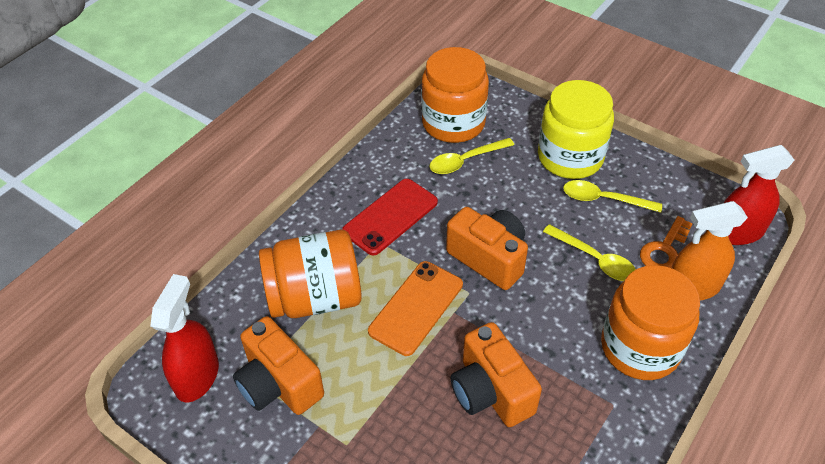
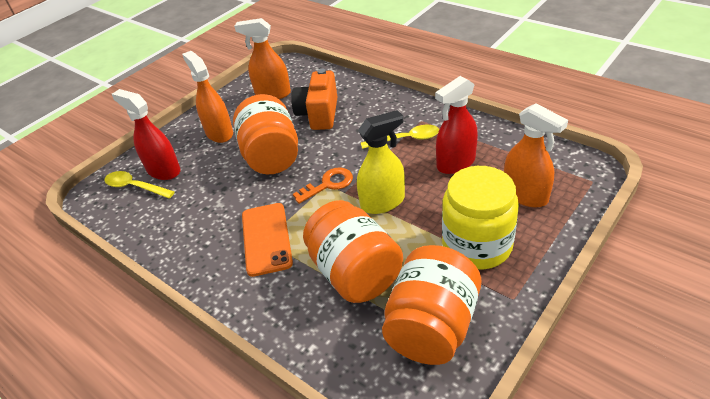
orange camera: 3 -> 1
orange spray bottle: 1 -> 3
red phone: 1 -> 0
yellow spoon: 3 -> 2
yellow spray bottle: 0 -> 1

